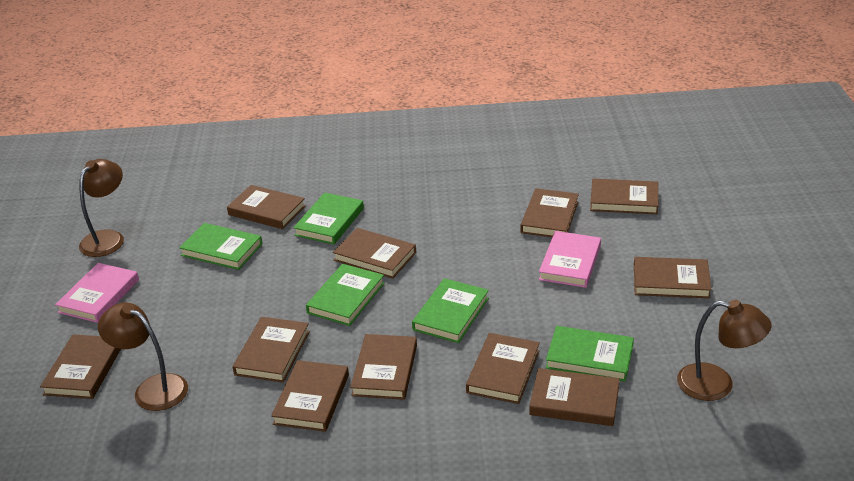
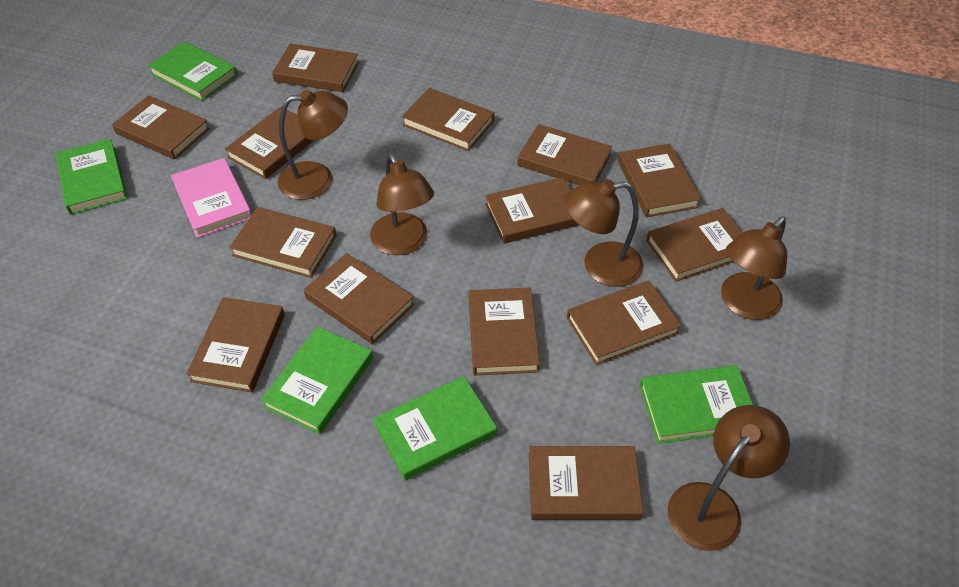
brown book: 11 -> 14
brown lamp: 3 -> 5
pink book: 2 -> 1

